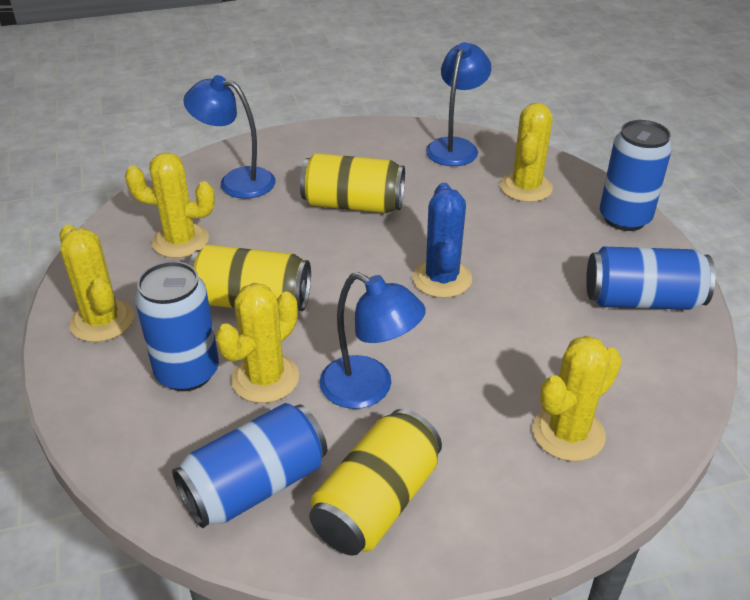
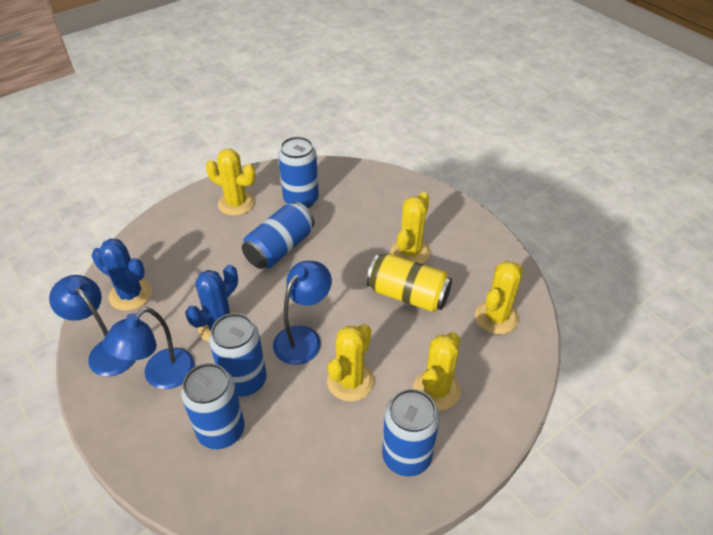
blue cactus: 1 -> 2
blue can: 4 -> 5
yellow can: 3 -> 1

